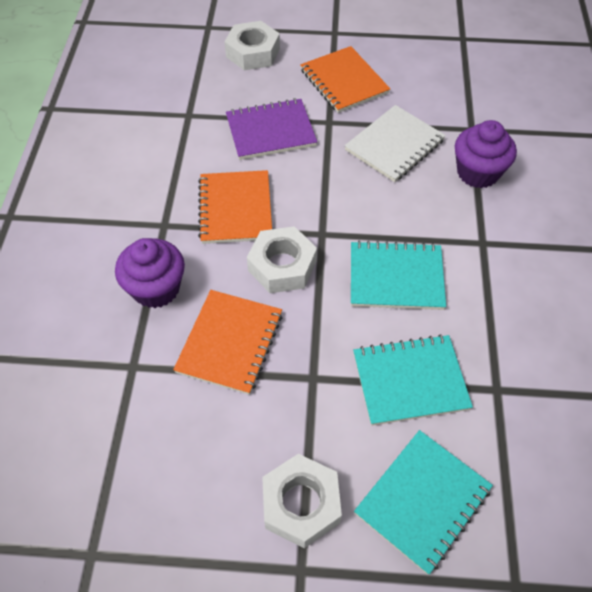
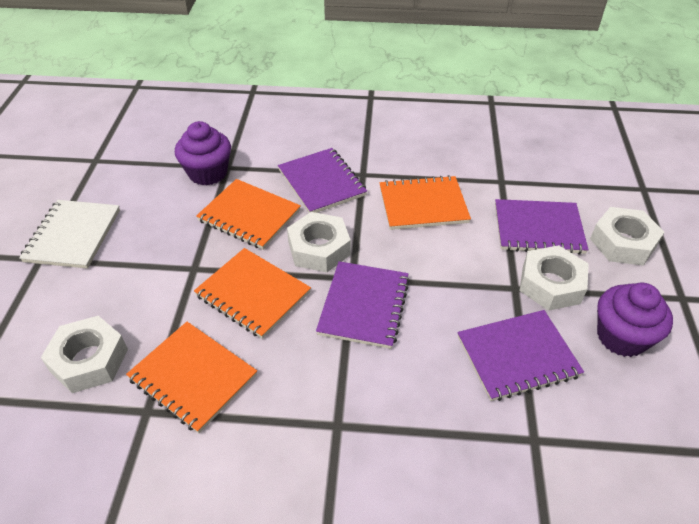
orange notebook: 3 -> 4
purple notebook: 1 -> 4
turquoise notebook: 3 -> 0
white nut: 3 -> 4

